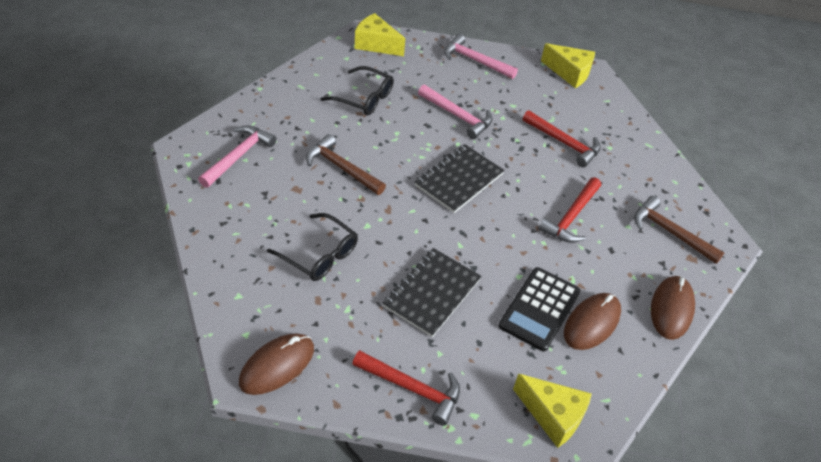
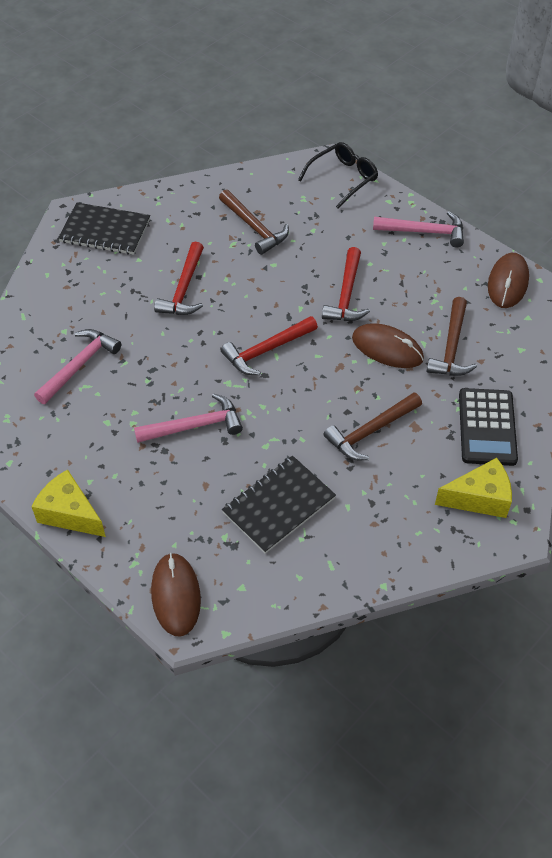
black glasses: 2 -> 1
brown hammer: 2 -> 3
yellow cheese: 3 -> 2

